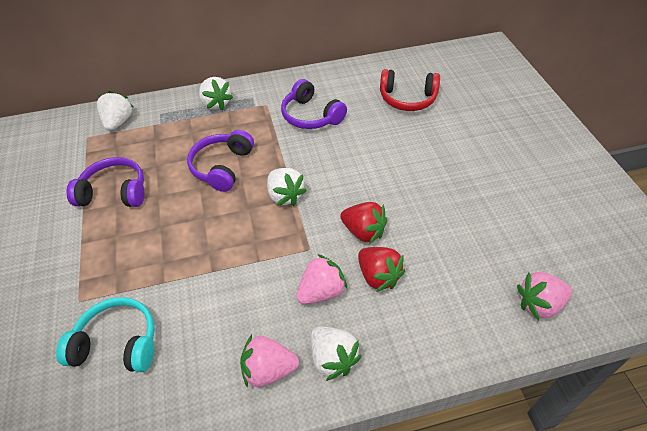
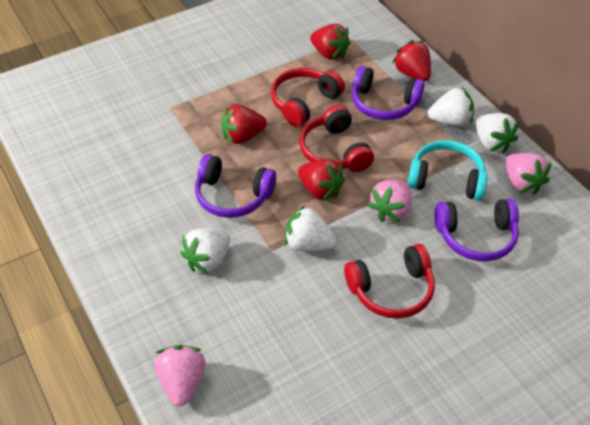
red headphones: 1 -> 3
red strawberry: 2 -> 4

